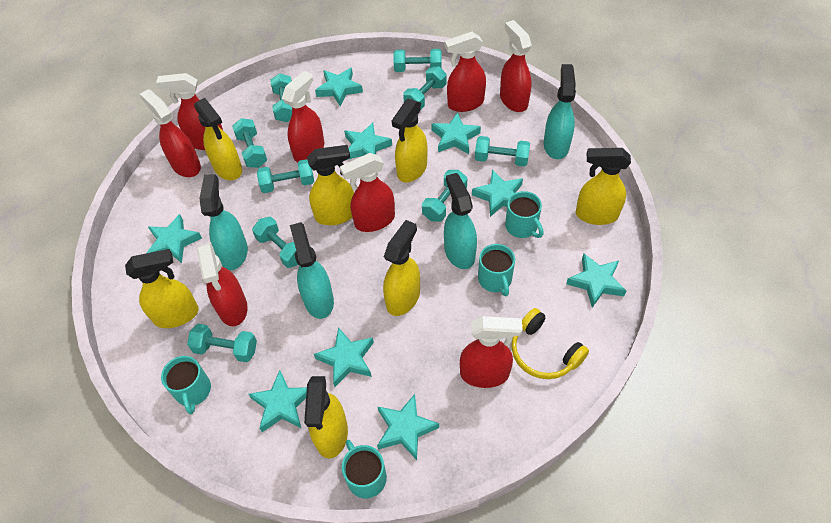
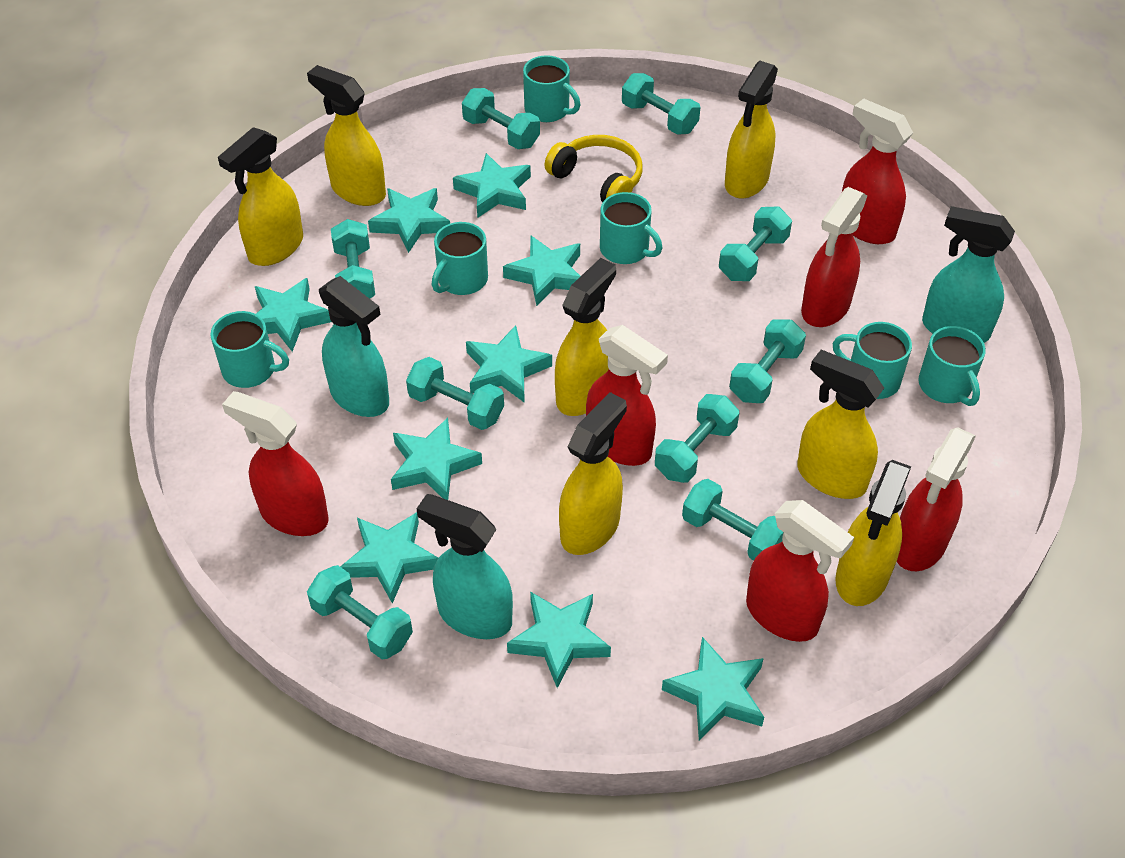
red spray bottle: 8 -> 6
turquoise mug: 4 -> 6
turquoise spray bottle: 4 -> 3

